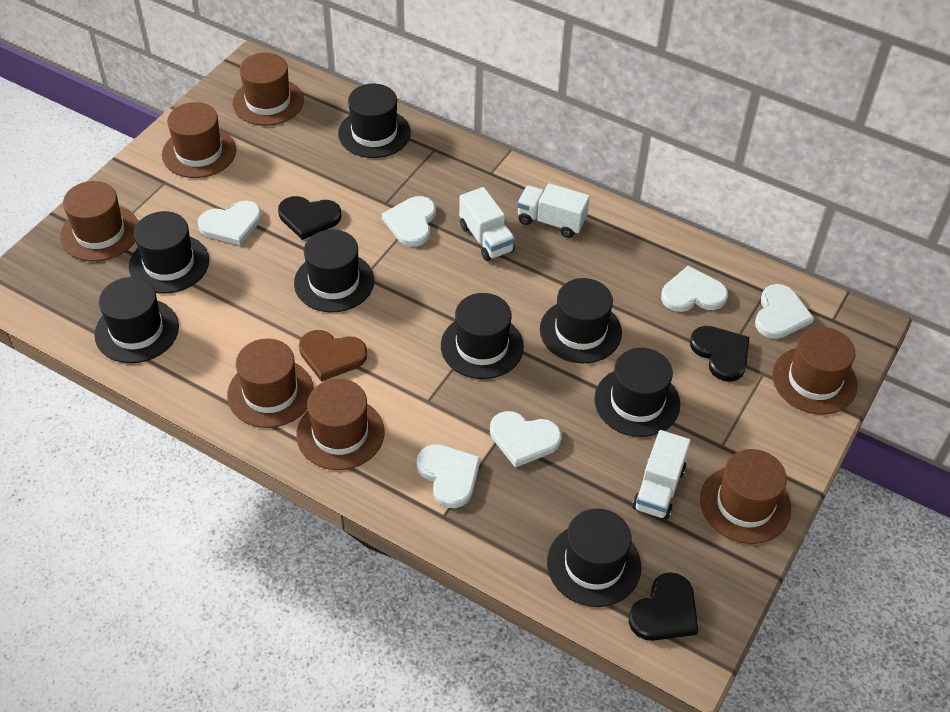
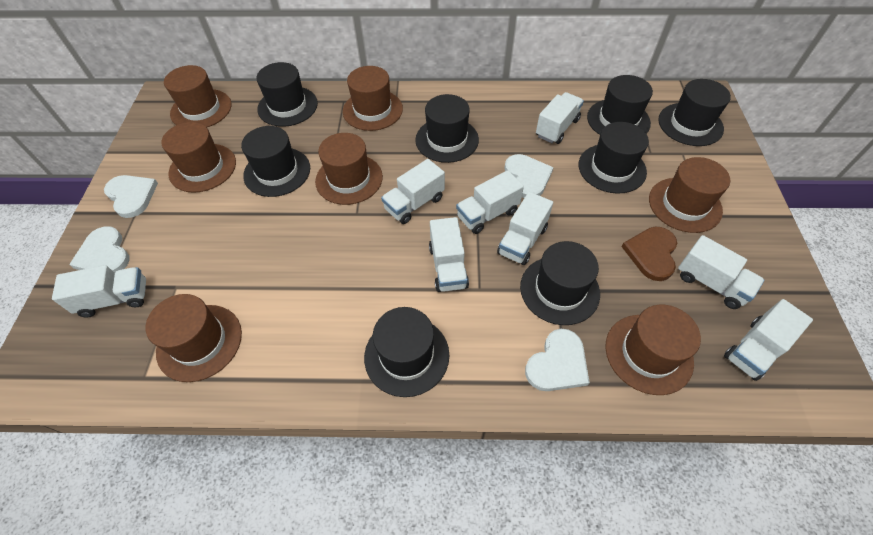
black heart: 3 -> 0
white heart: 6 -> 4
white truck: 3 -> 8

